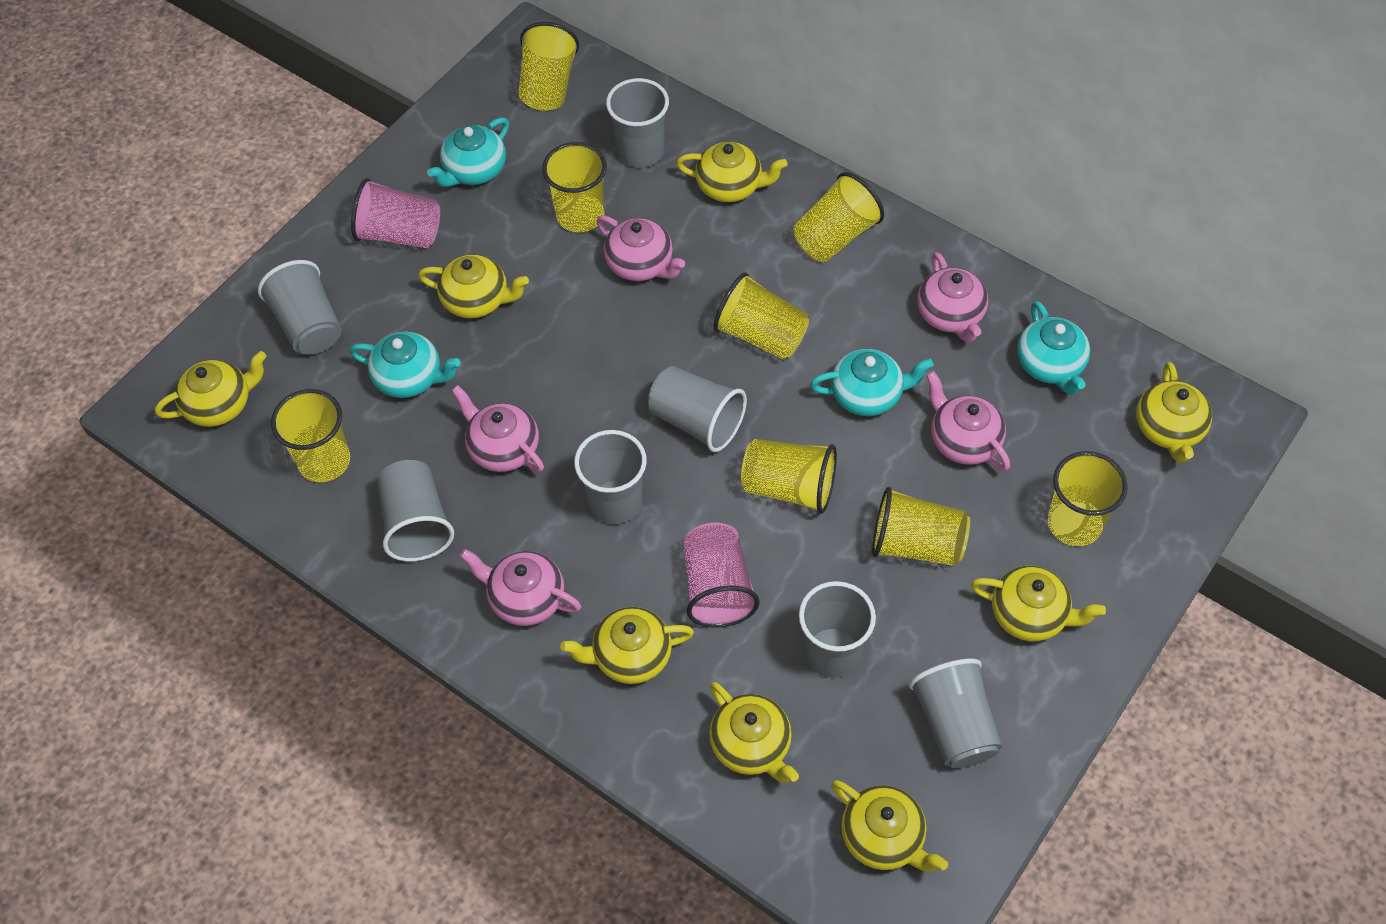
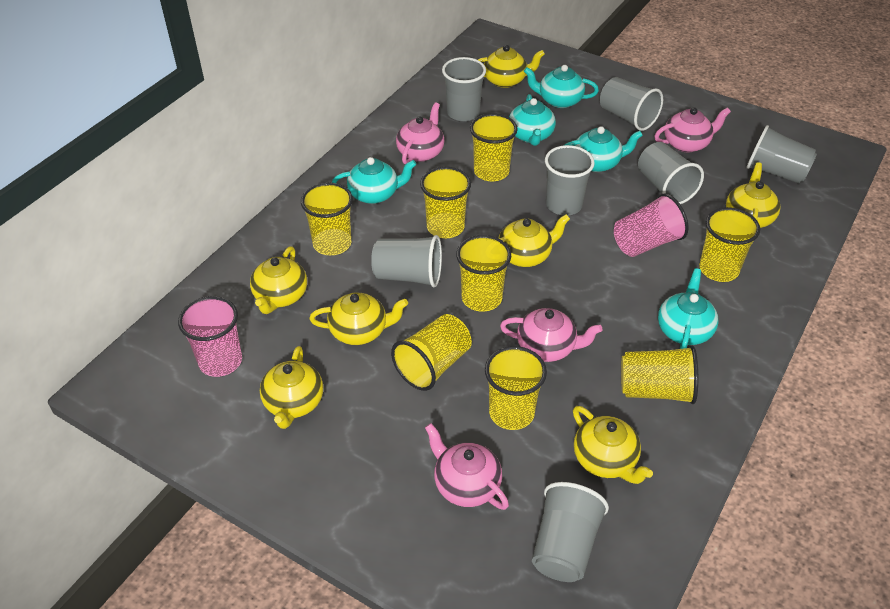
pink teapot: 5 -> 4
turquoise teapot: 4 -> 5
yellow teapot: 8 -> 7

